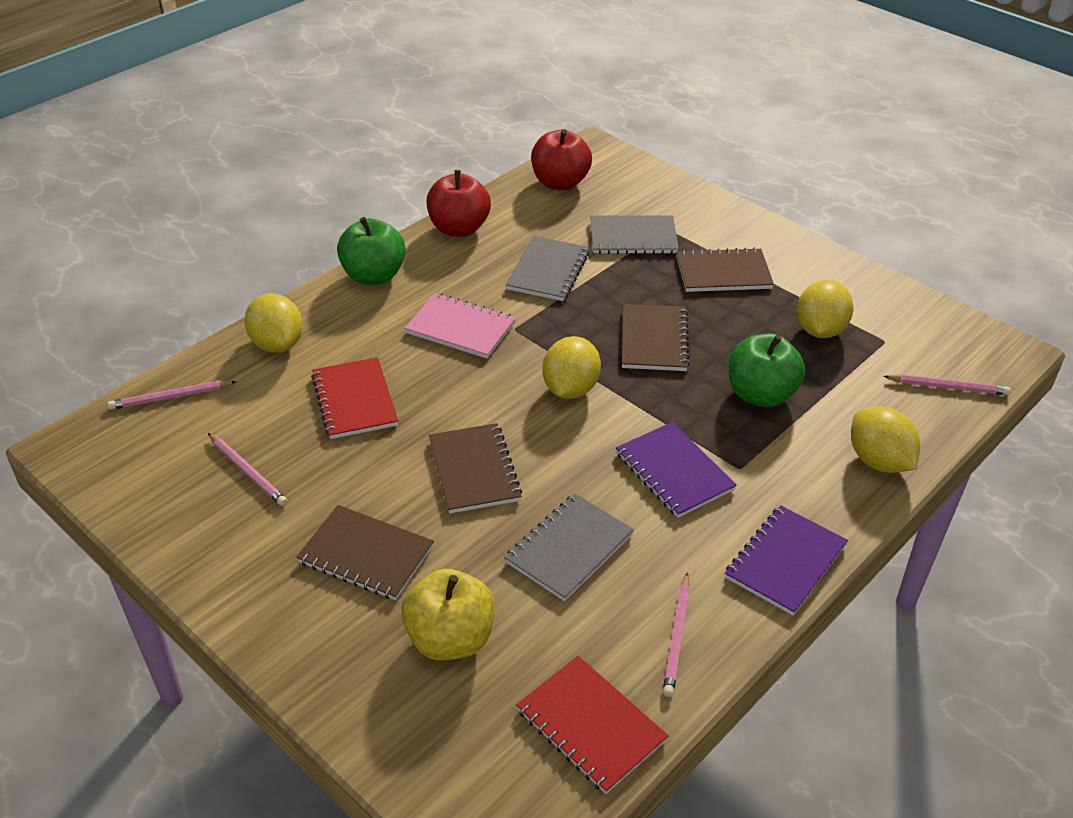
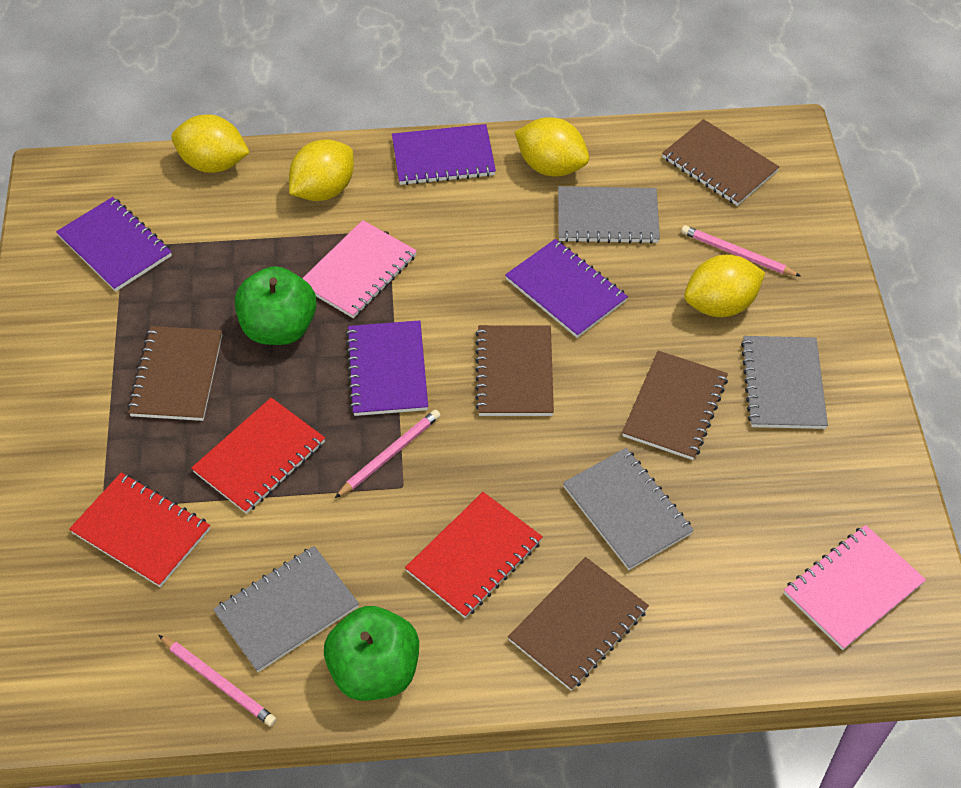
brown notebook: 4 -> 5
grey notebook: 3 -> 4
pink notebook: 1 -> 2
pink pencil: 4 -> 3
purple notebook: 2 -> 4
red apple: 2 -> 0
red notebook: 2 -> 3
yellow apple: 1 -> 0

